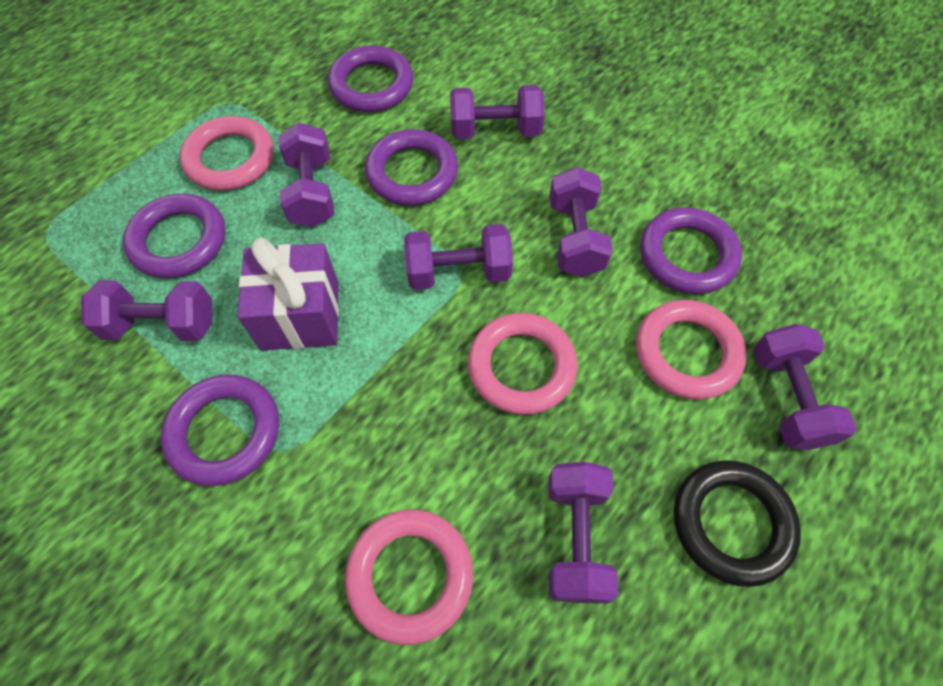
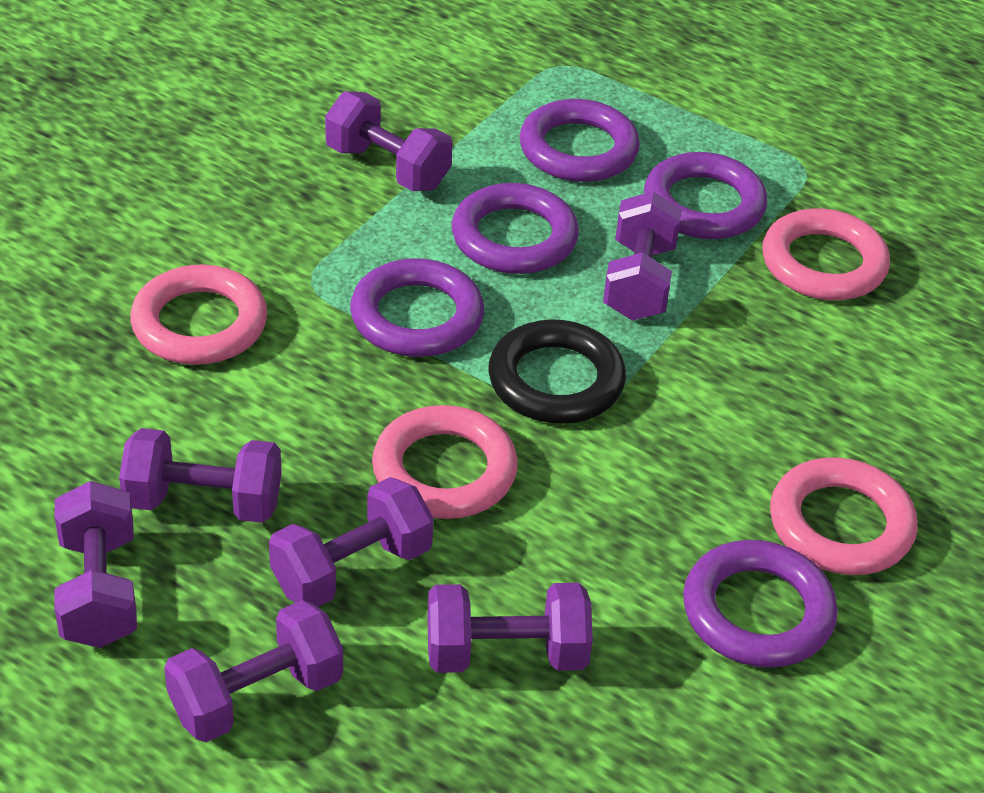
purple gift: 1 -> 0

